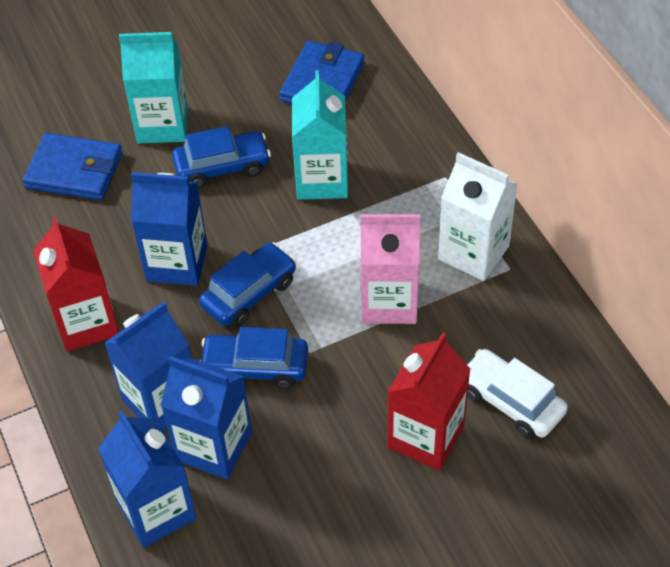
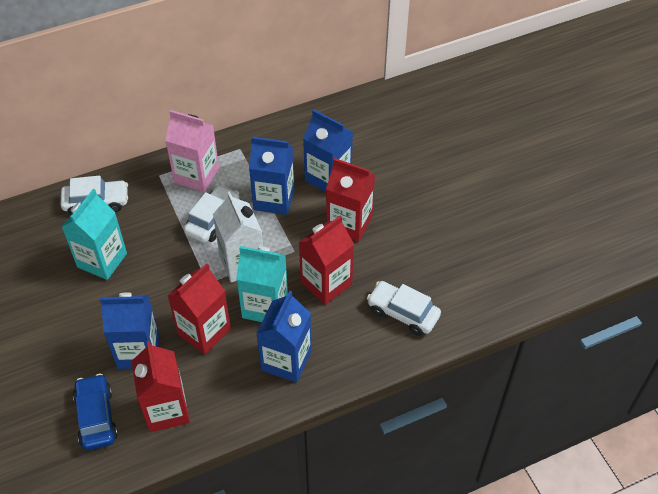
blue car: 3 -> 1
blue wallet: 2 -> 0
red carton: 2 -> 4
white car: 1 -> 3

